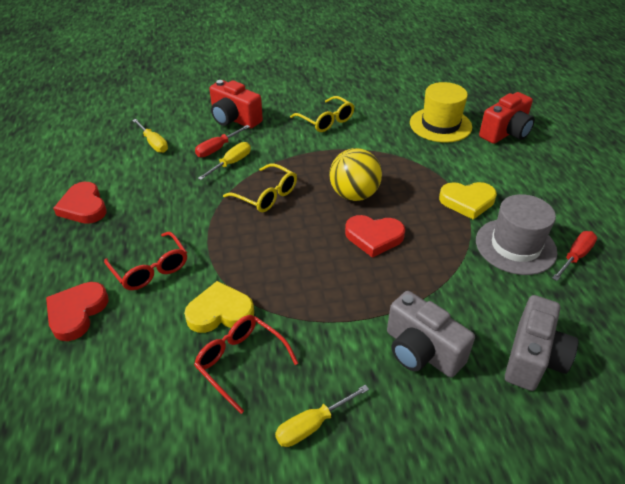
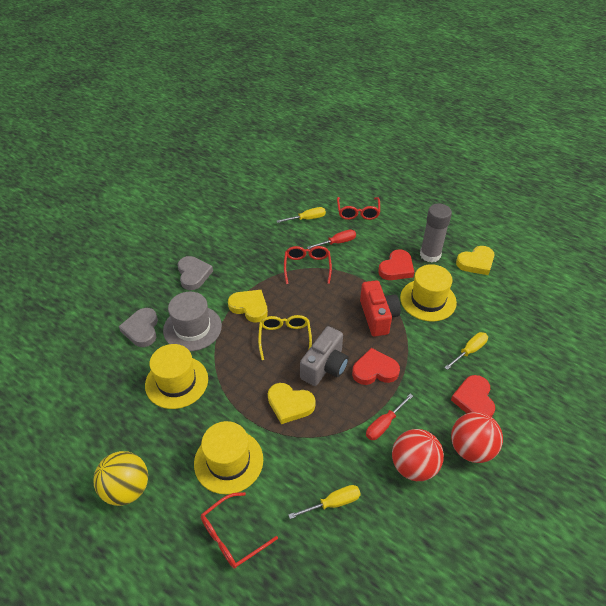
grey camera: 2 -> 1
grey glue stick: 0 -> 1
grey heart: 0 -> 2
red ball: 0 -> 2
red camera: 2 -> 1
red glasses: 2 -> 3
yellow glasses: 2 -> 1
yellow hat: 1 -> 3
yellow heart: 2 -> 3

